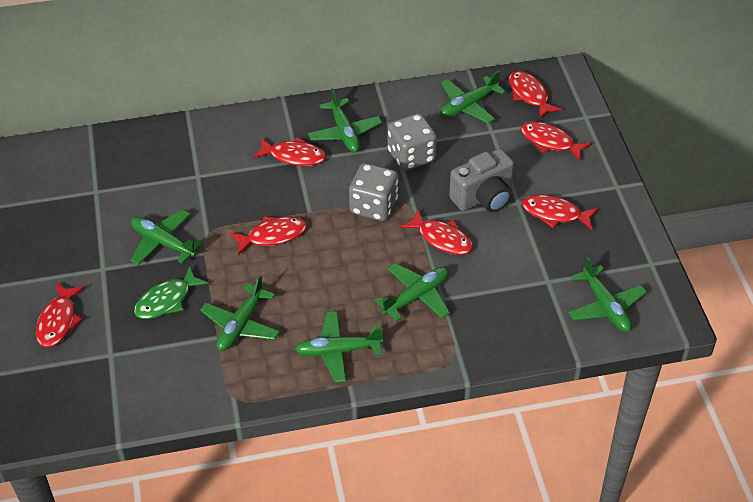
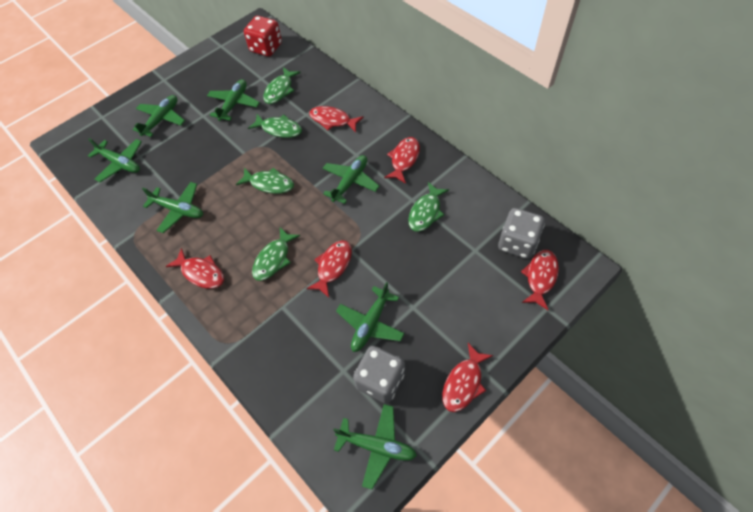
green fish: 1 -> 5
grey camera: 1 -> 0
red dice: 0 -> 1
red fish: 7 -> 6

